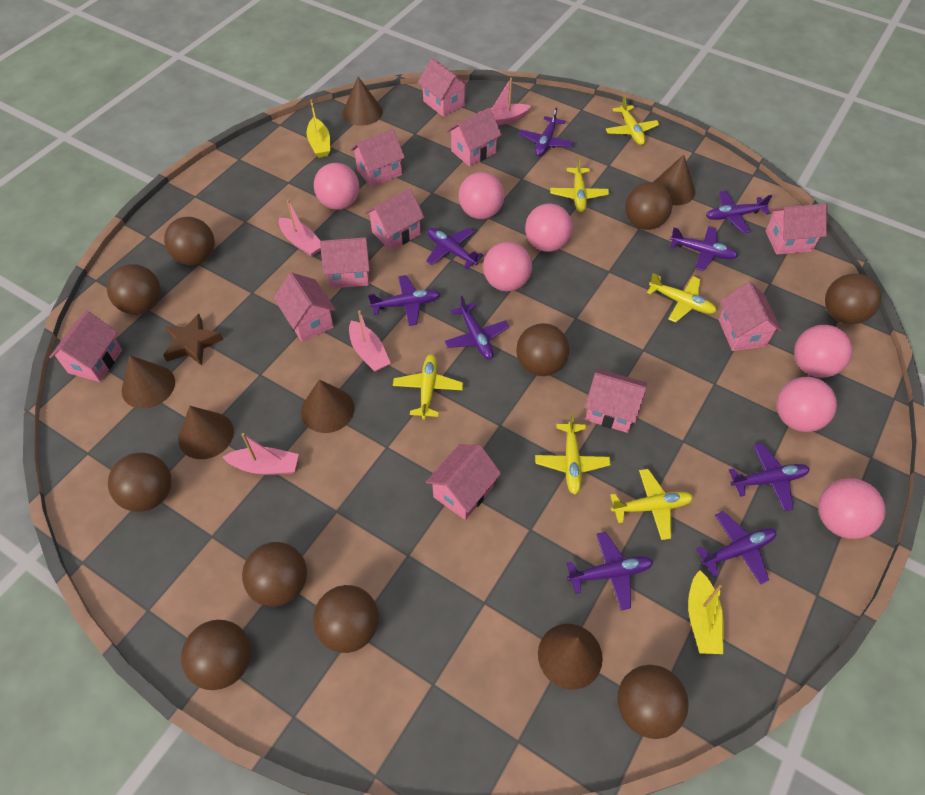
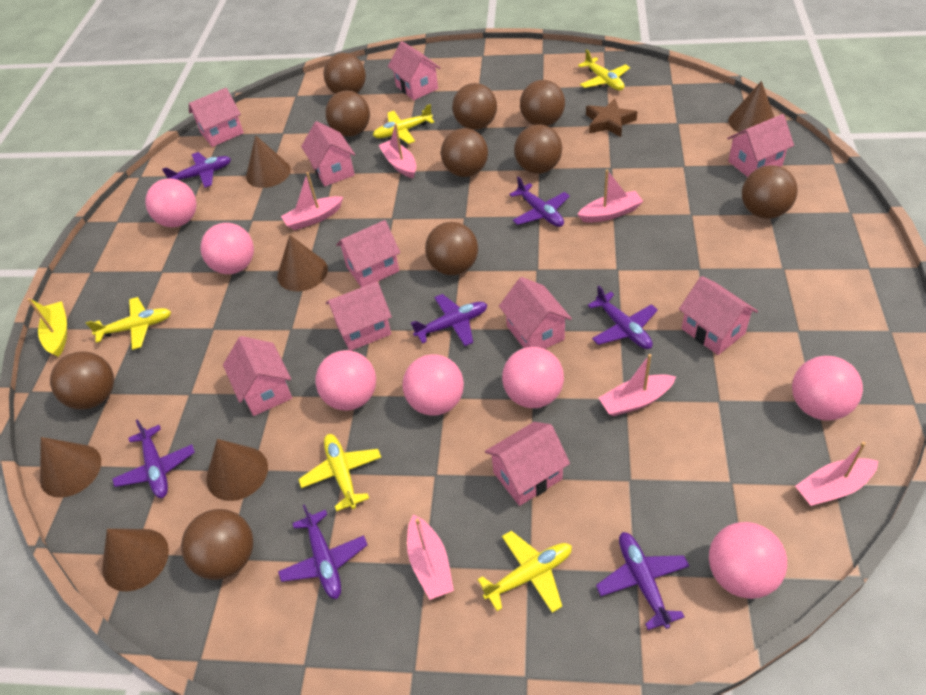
pink boat: 4 -> 6
pink house: 11 -> 10
purple plane: 9 -> 7
yellow boat: 2 -> 1
yellow plane: 6 -> 5

